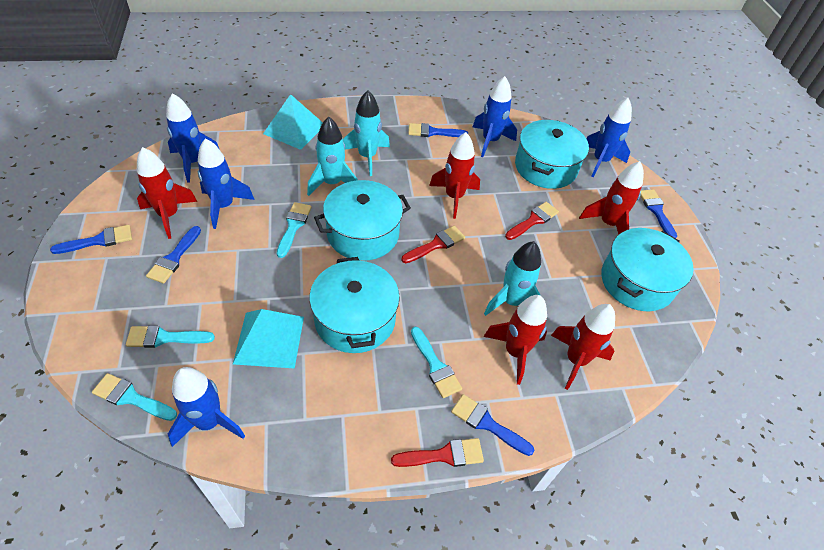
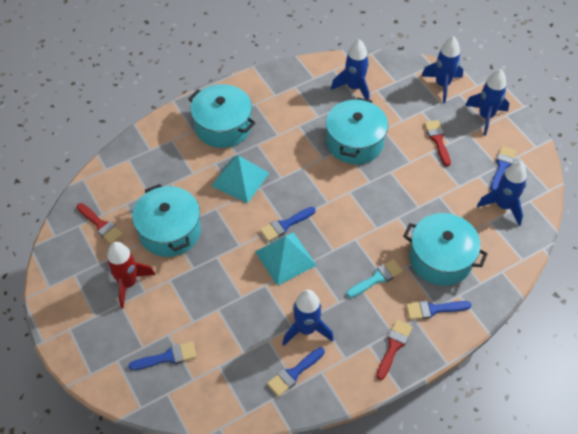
red rocket: 5 -> 1
turquoise brush: 4 -> 1
turquoise rocket: 3 -> 0

